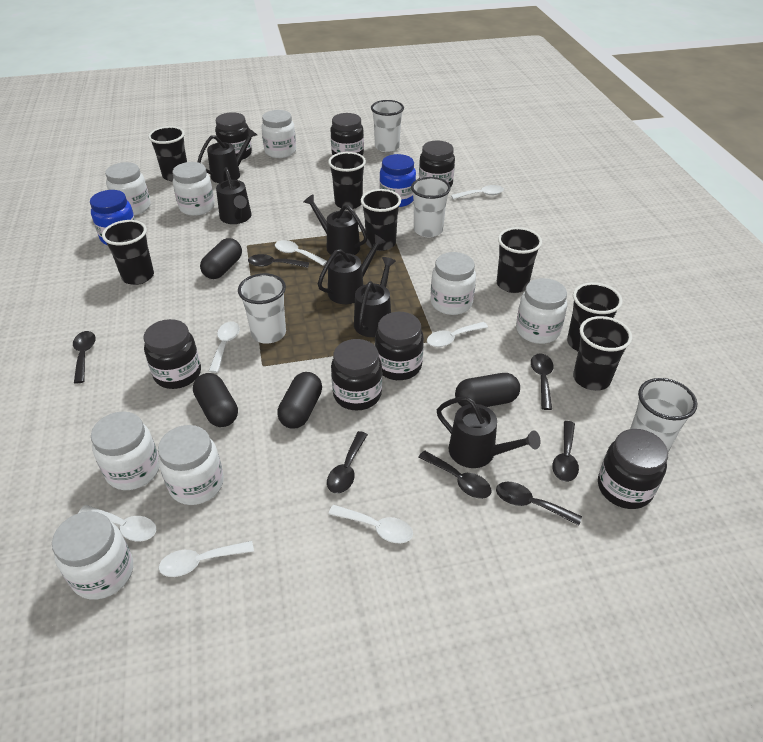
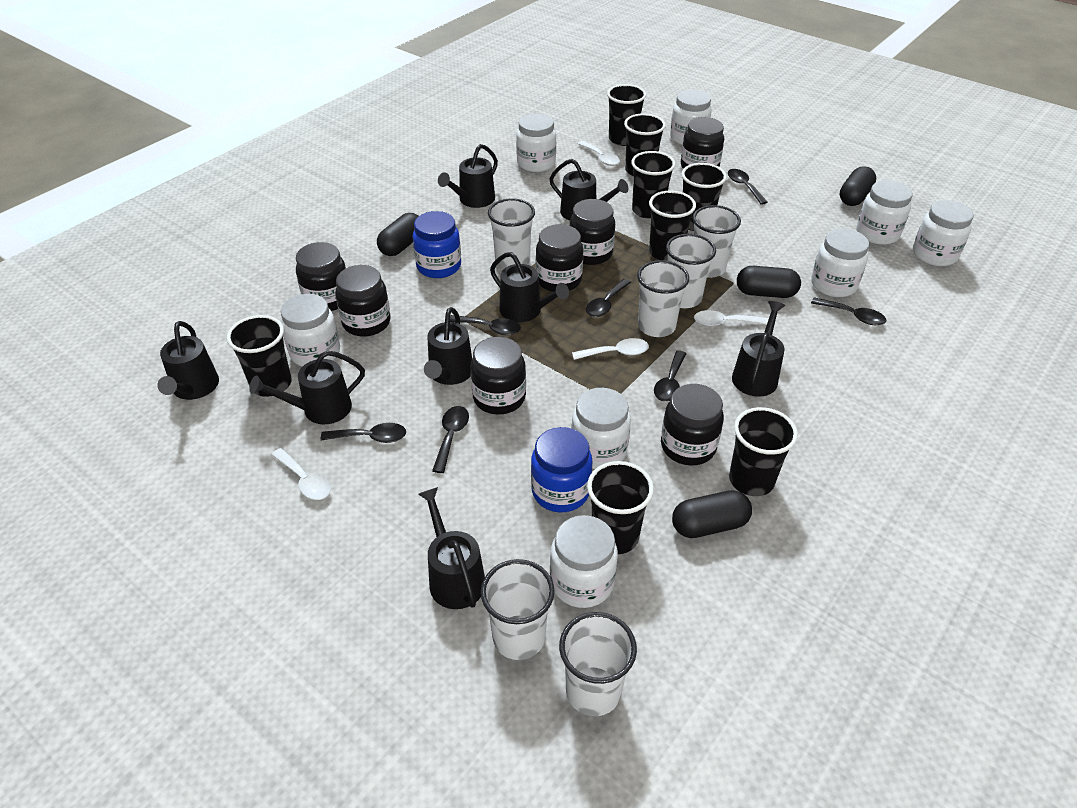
black cup: 7 -> 8
black watering can: 6 -> 8
white cup: 4 -> 6
white spoon: 7 -> 4

